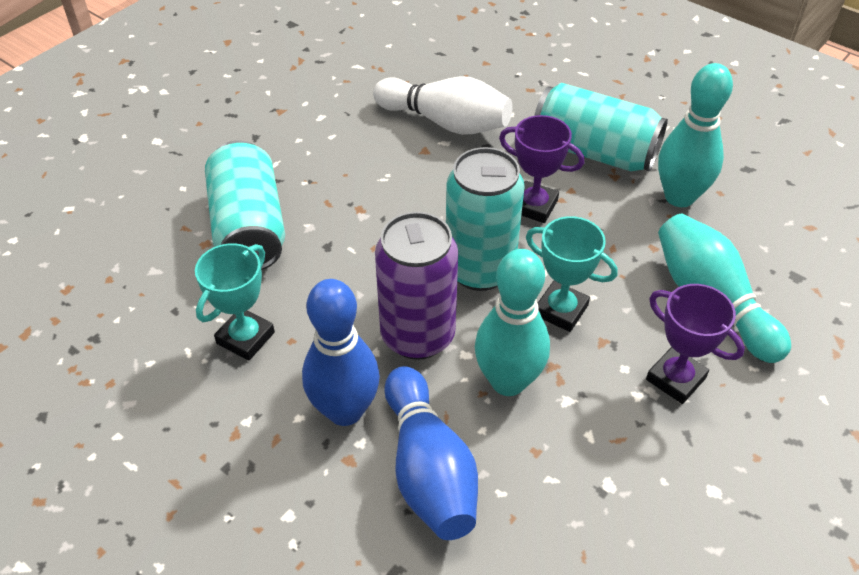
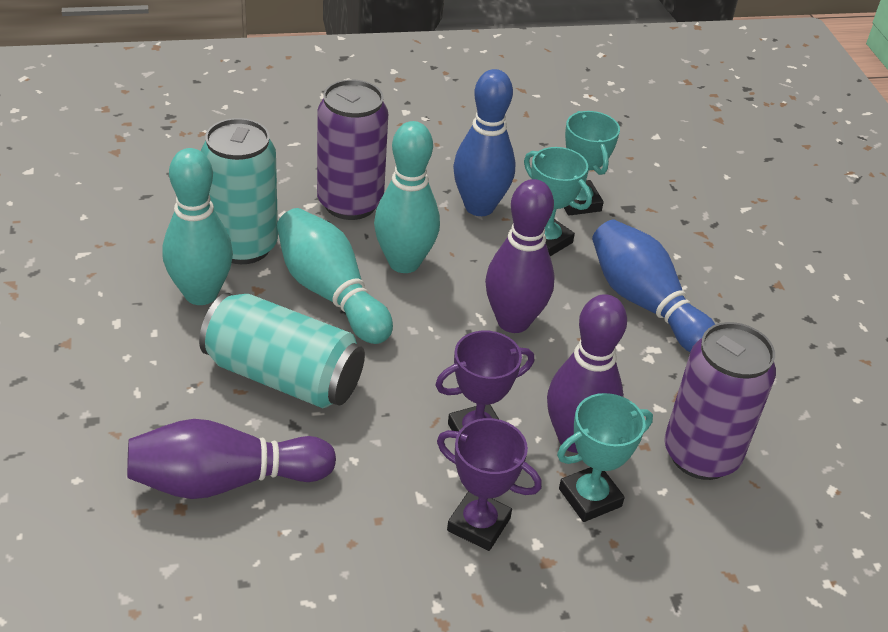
purple bowling pin: 0 -> 3
purple can: 1 -> 2
turquoise can: 3 -> 2
turquoise trophy: 2 -> 3
white bowling pin: 1 -> 0

